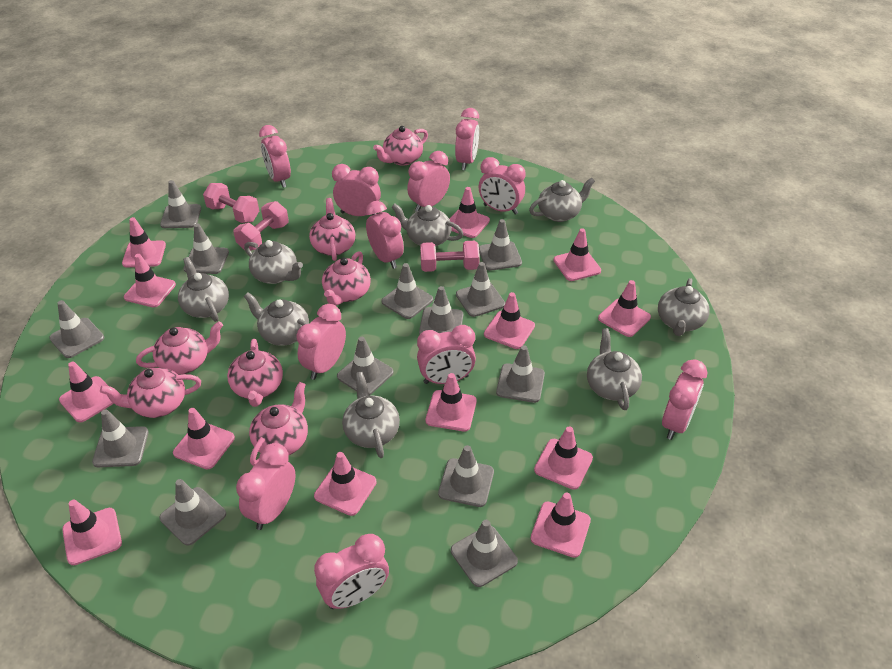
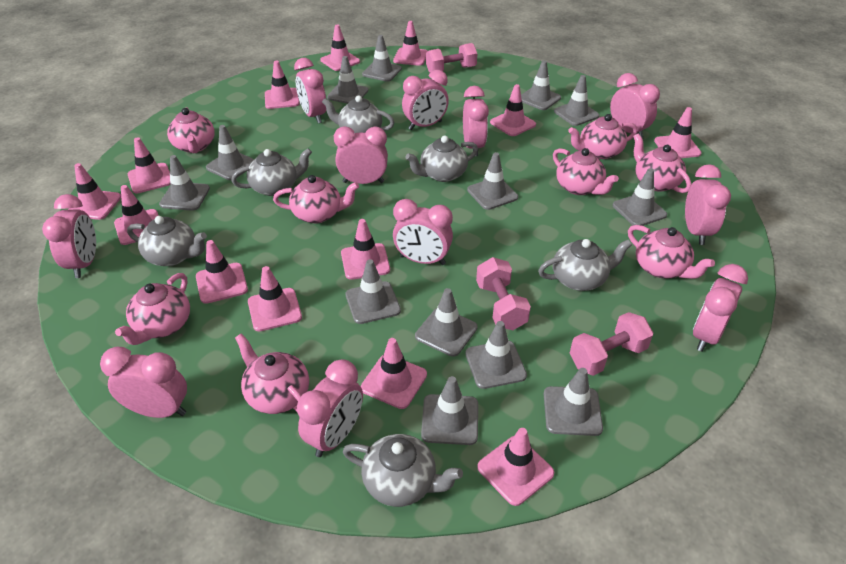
grey teapot: 8 -> 6
pink teapot: 7 -> 8

